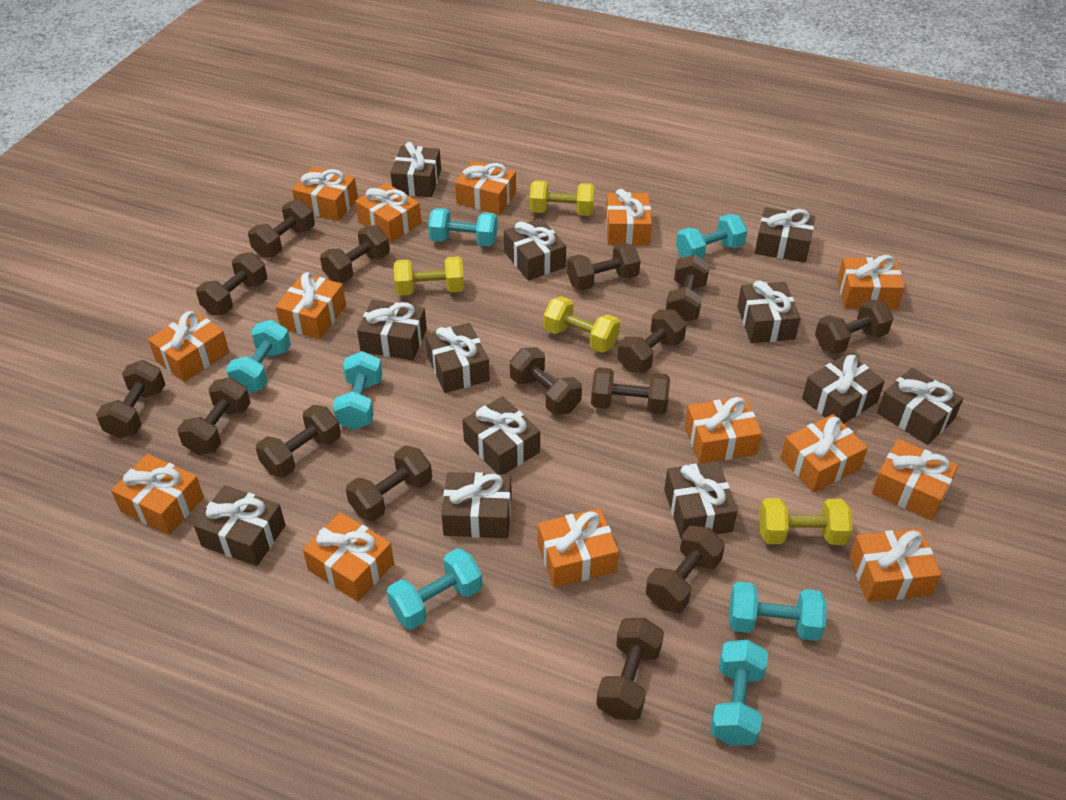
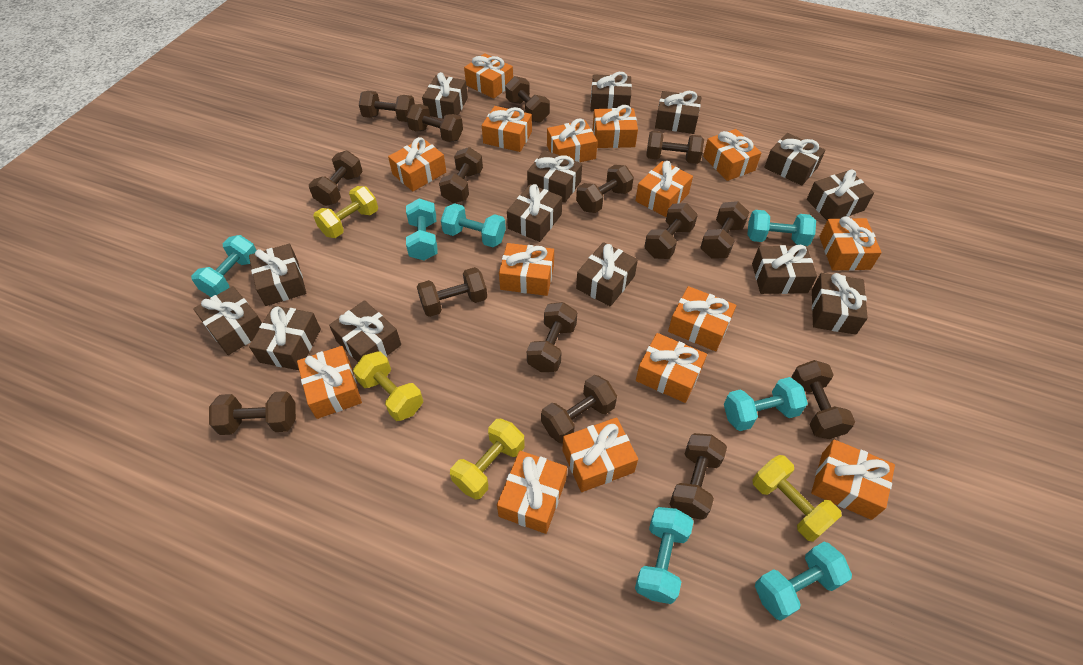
brown gift: 12 -> 14
orange gift: 14 -> 15

